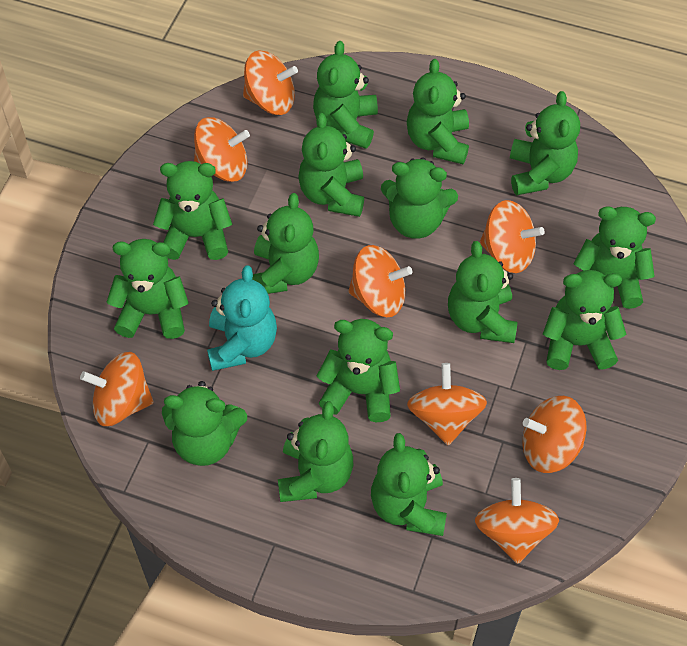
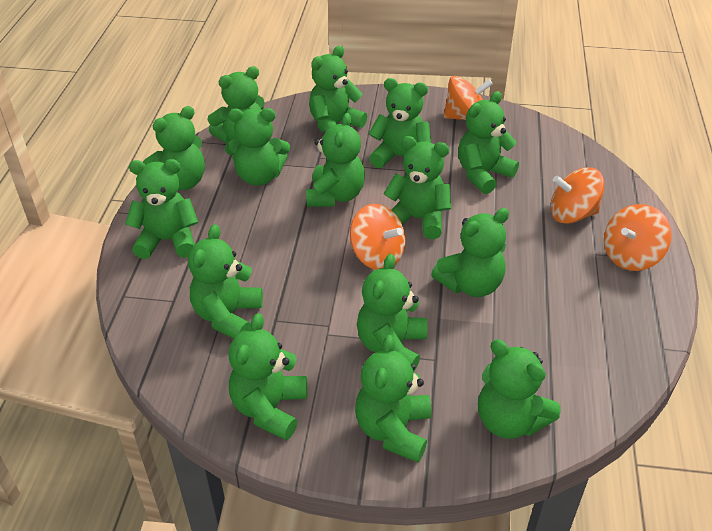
orange spinning top: 8 -> 4
turquoise teddy bear: 1 -> 0

